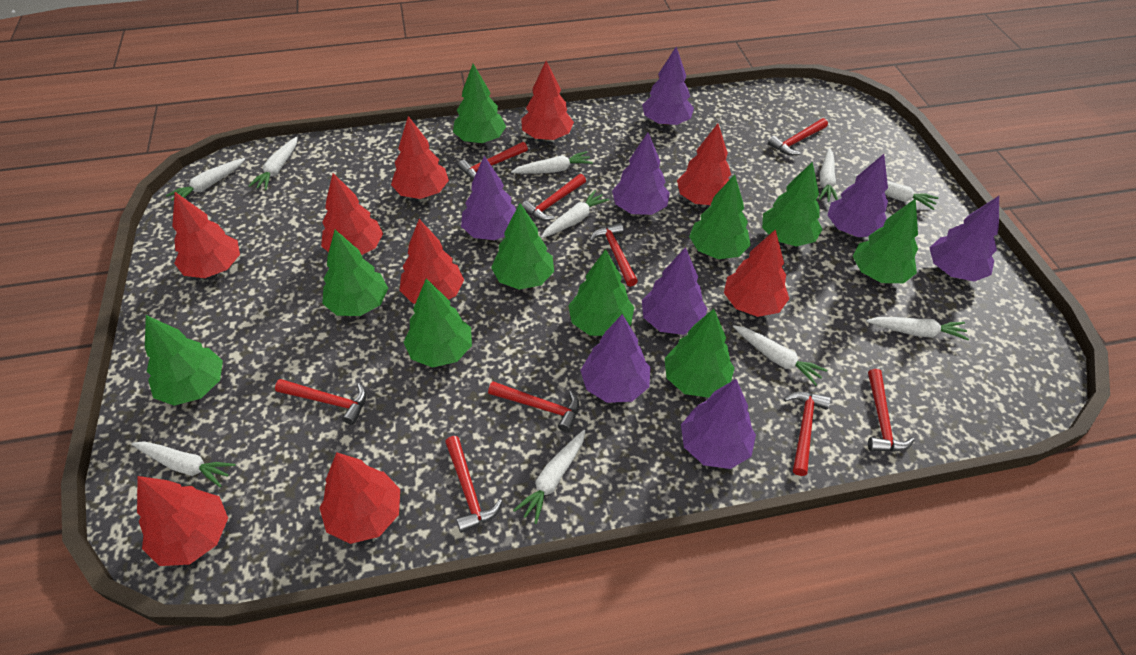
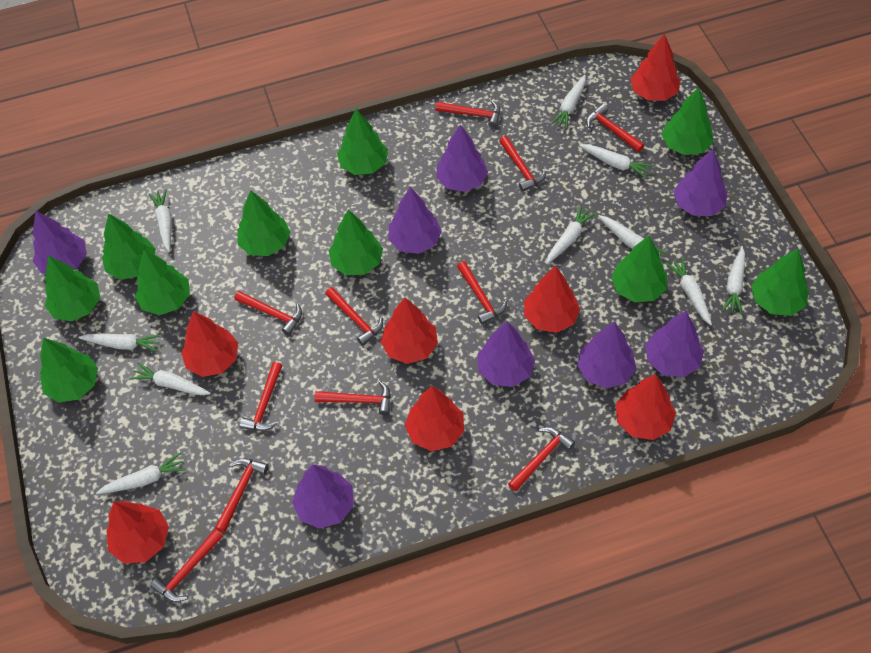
red hammer: 9 -> 11
red tree: 9 -> 7

